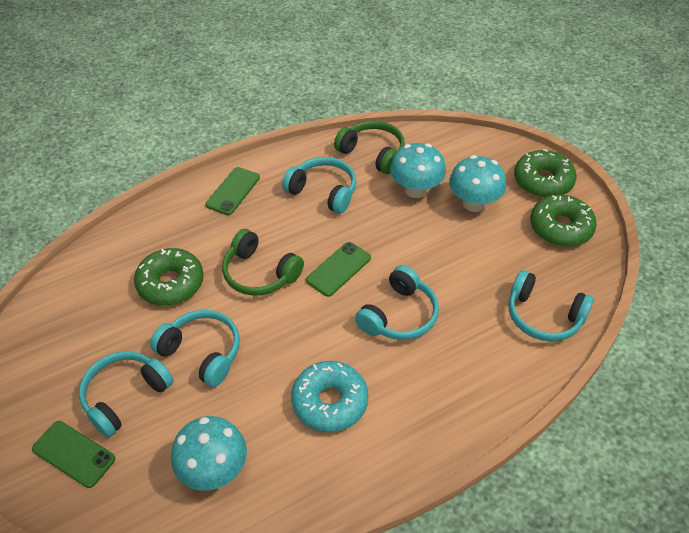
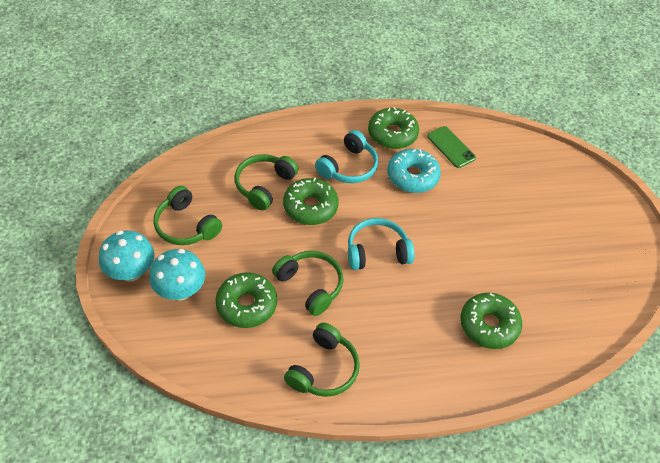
green donut: 3 -> 4
green headphones: 2 -> 4
green phone: 3 -> 1
turquoise headphones: 5 -> 2
turquoise mushroom: 3 -> 2

